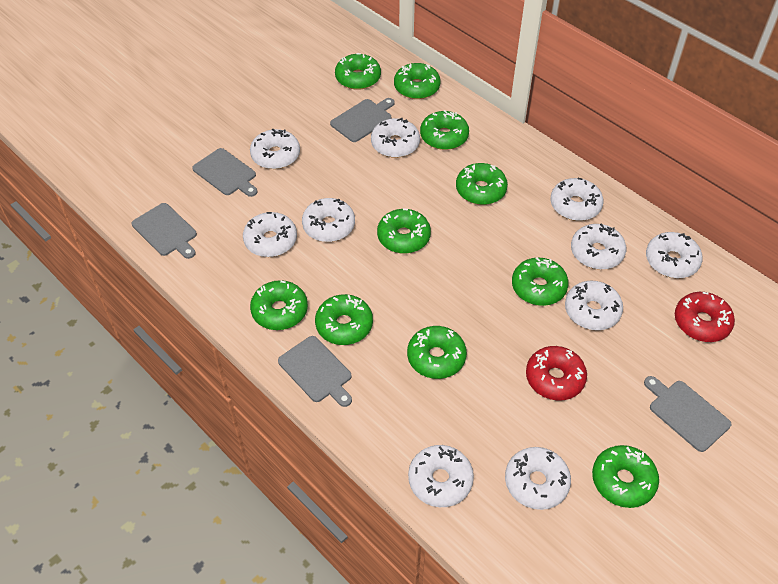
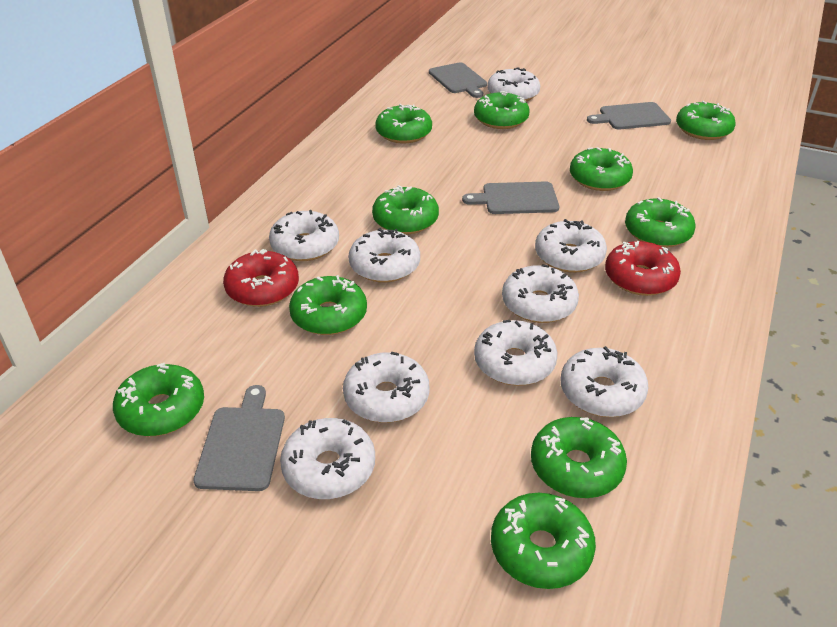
grey cutting board: 5 -> 4
white donut: 10 -> 9

